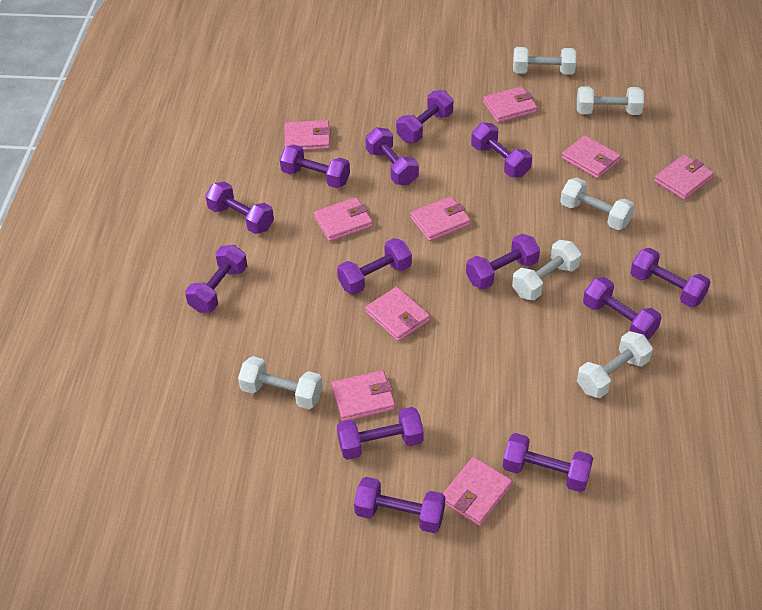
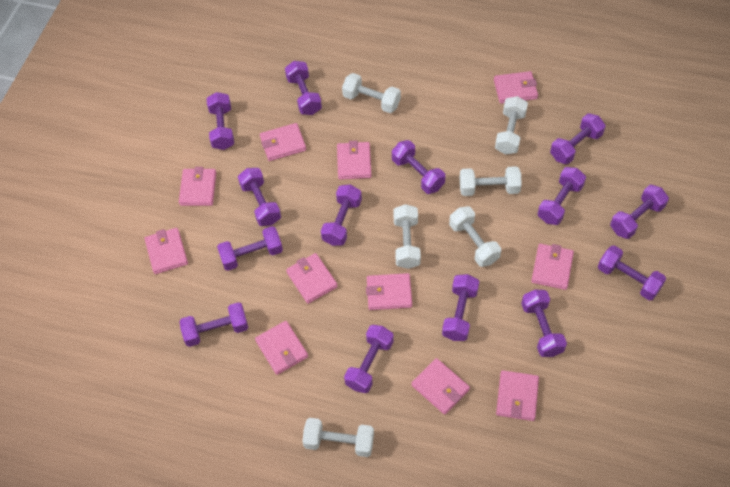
pink wallet: 9 -> 11
purple dumbbell: 13 -> 14

